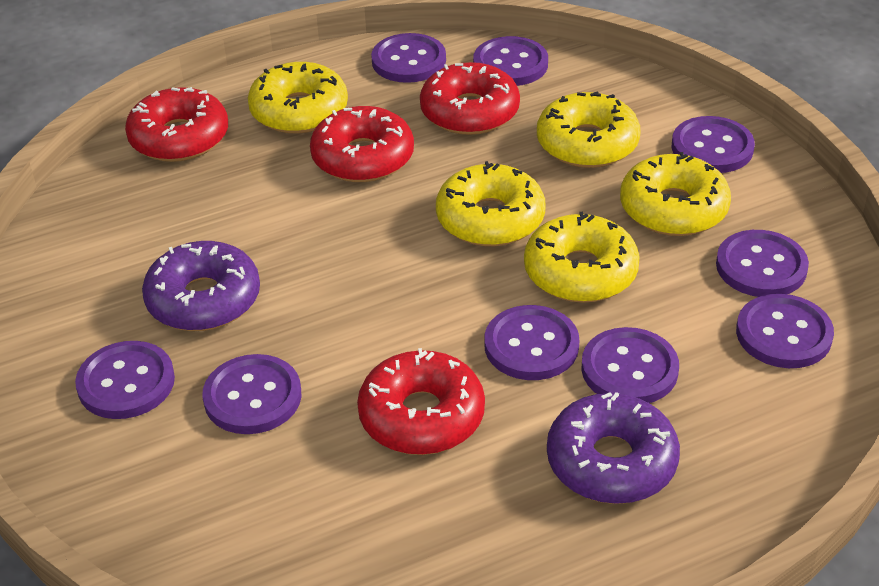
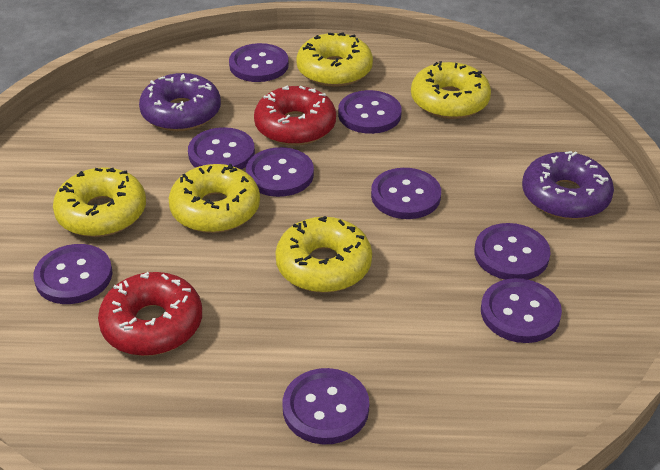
red donut: 4 -> 2

